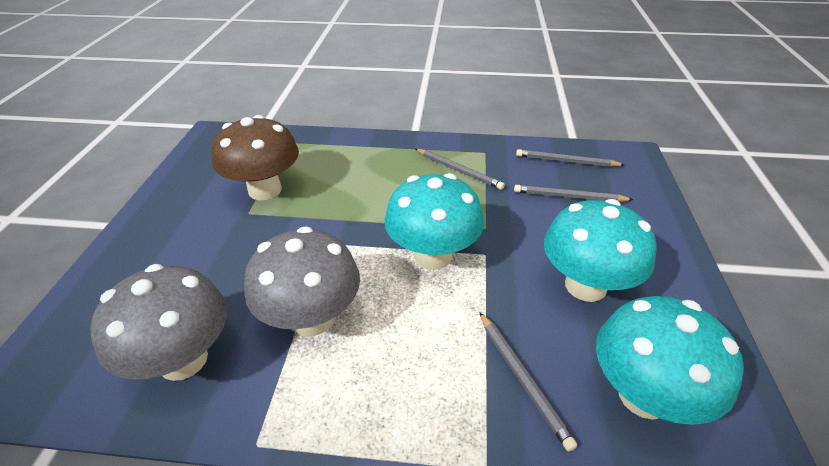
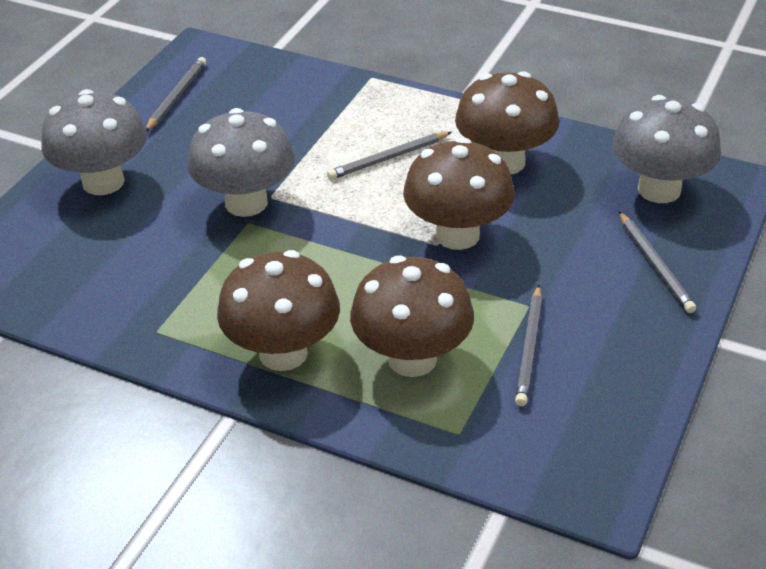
brown mushroom: 1 -> 4
grey mushroom: 2 -> 3
turquoise mushroom: 3 -> 0

